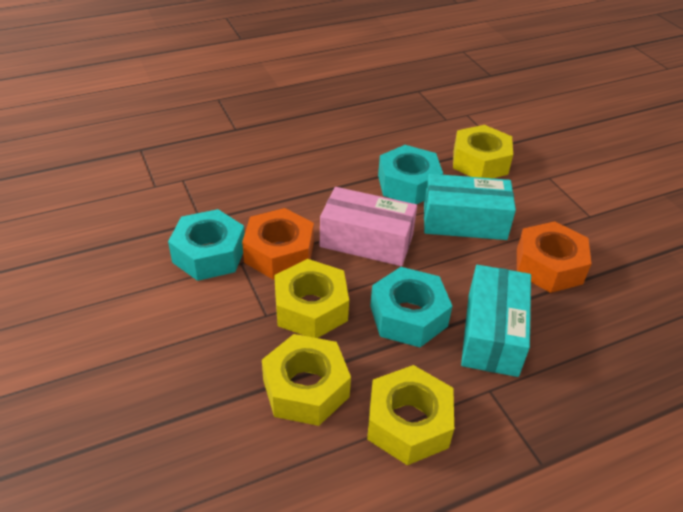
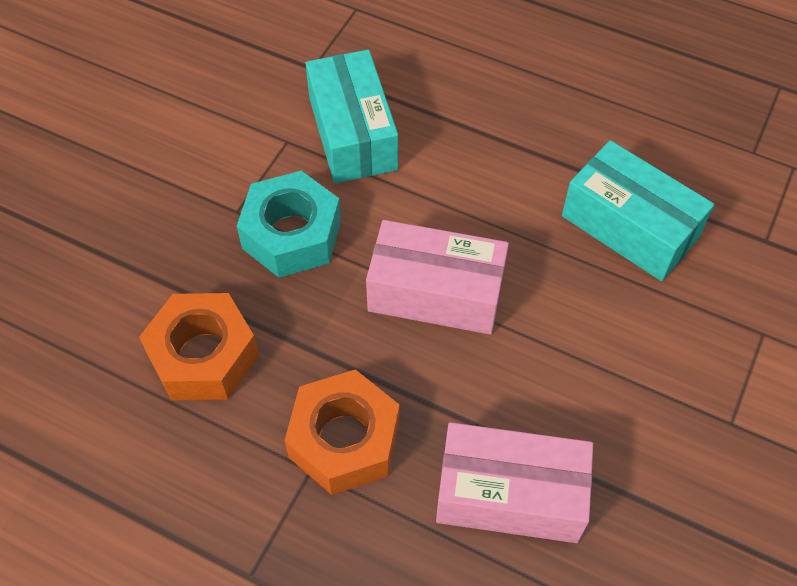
pink box: 1 -> 2
turquoise nut: 3 -> 1
yellow nut: 4 -> 0

